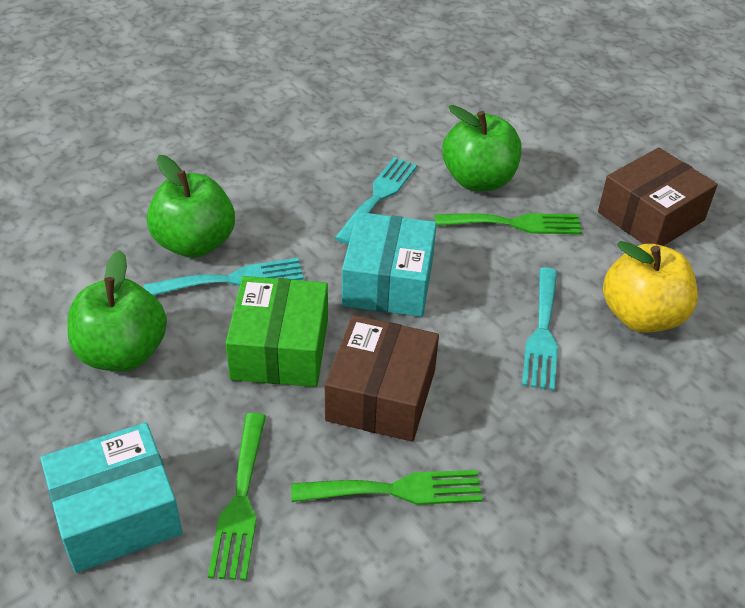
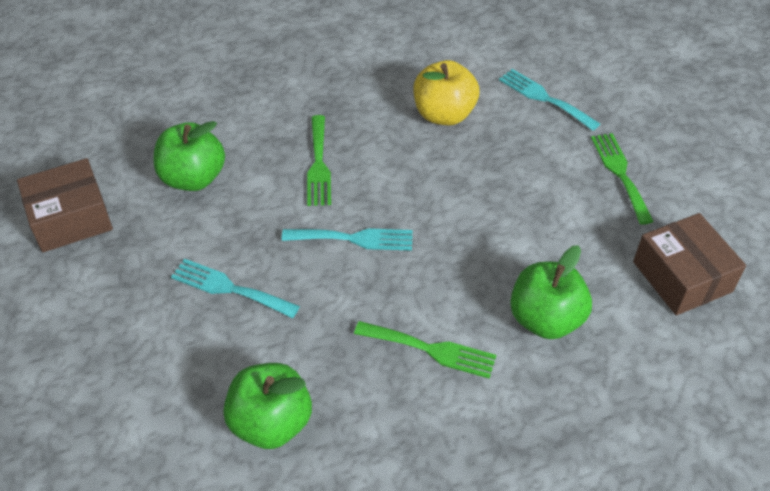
green box: 1 -> 0
turquoise box: 2 -> 0

